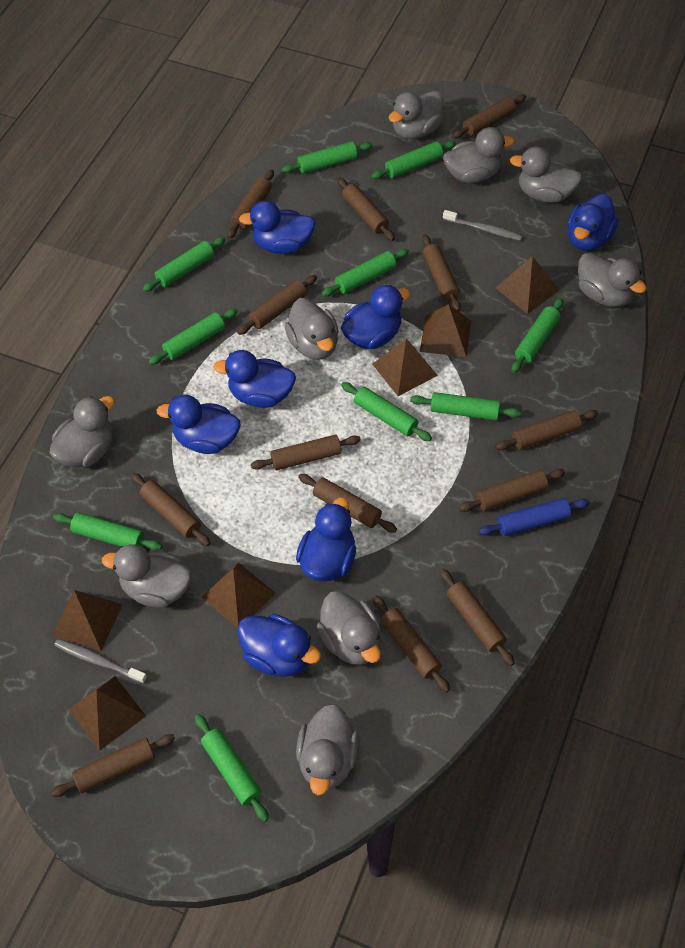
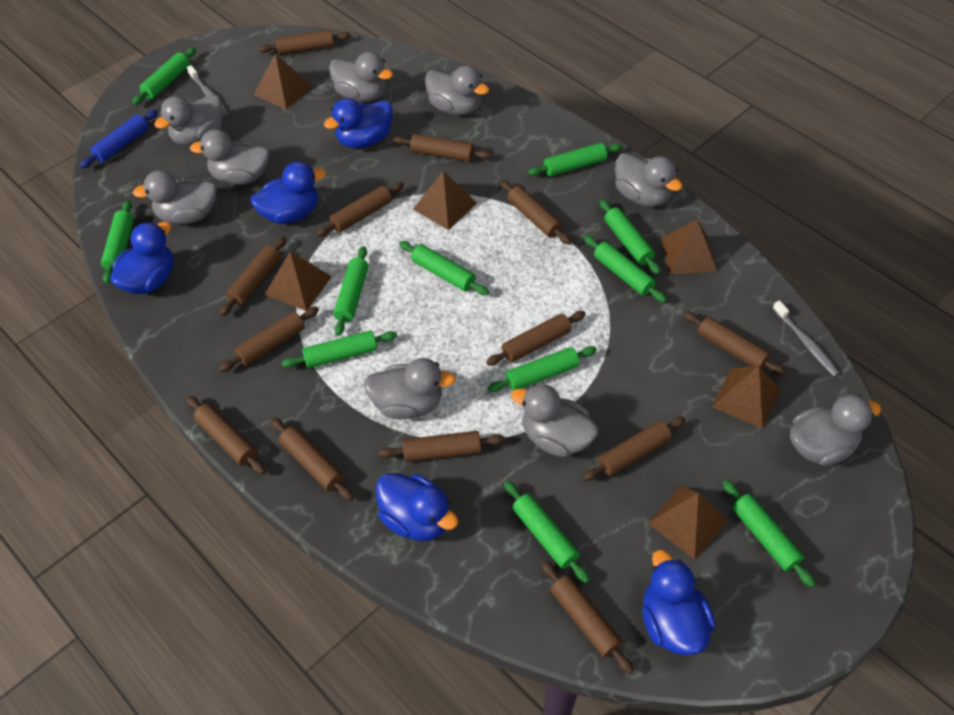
blue duck: 7 -> 5
green rolling pin: 10 -> 11

